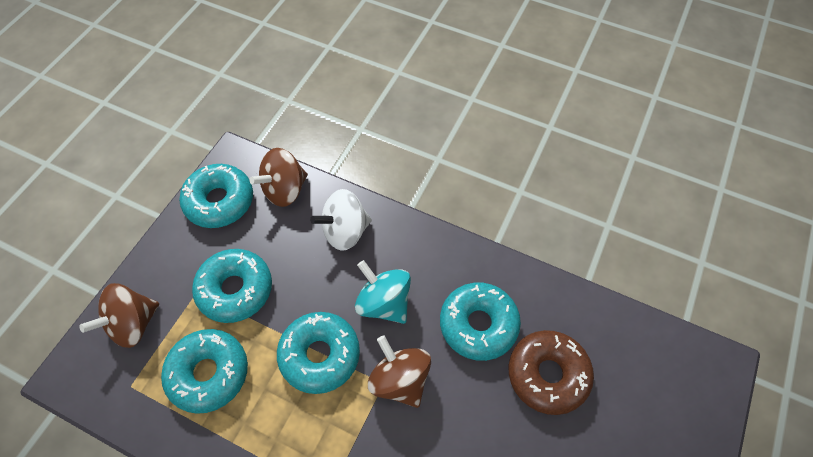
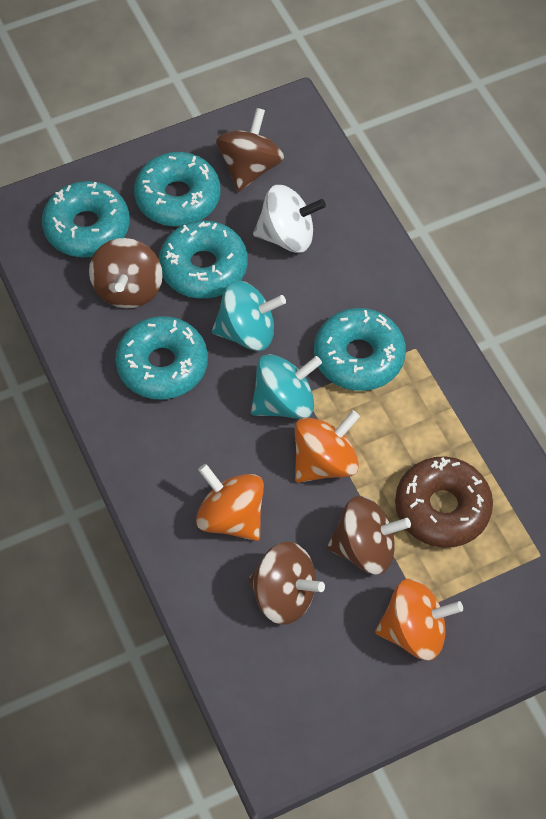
brown spinning top: 3 -> 4
orange spinning top: 0 -> 3
turquoise spinning top: 1 -> 2

